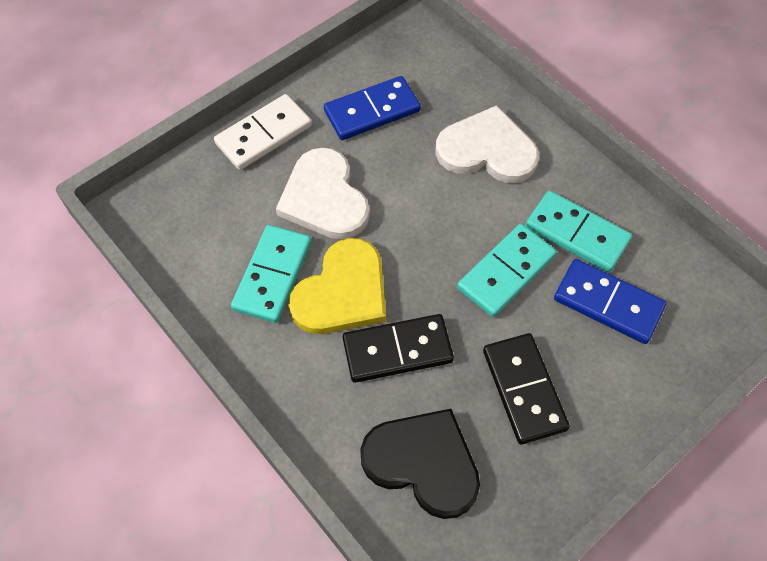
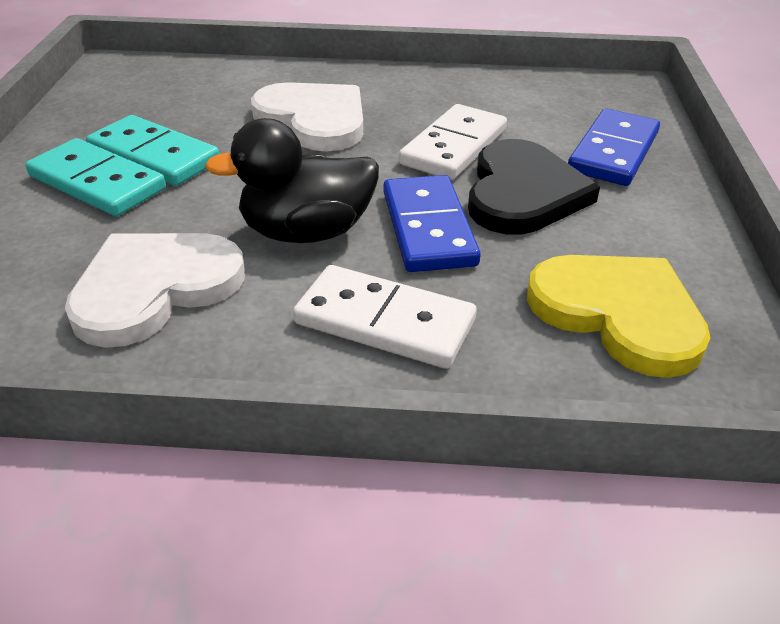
black domino: 2 -> 0
black duck: 0 -> 1
turquoise domino: 3 -> 2
white domino: 1 -> 2

